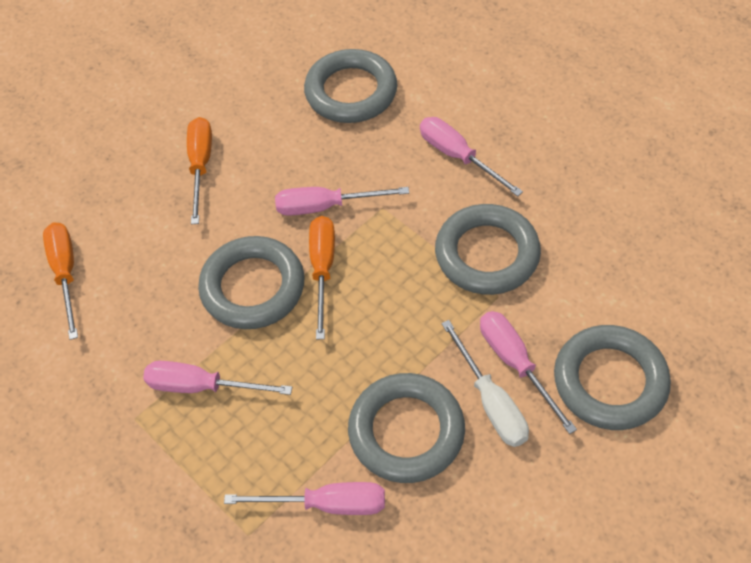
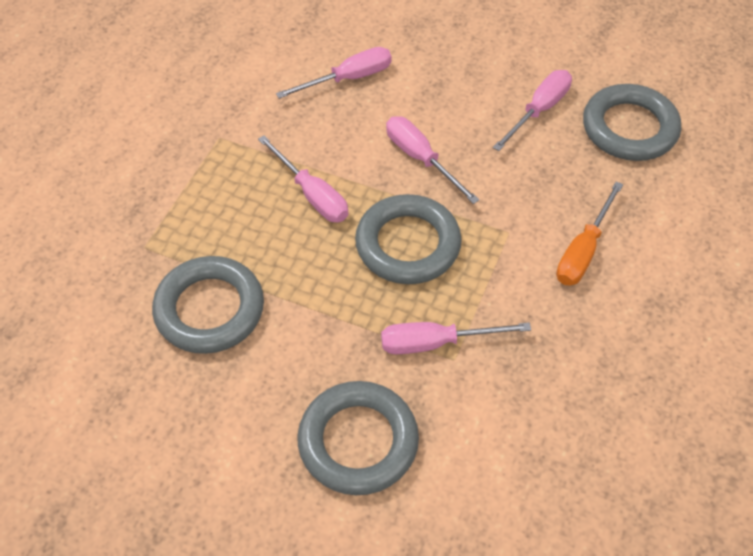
grey ring: 5 -> 4
orange screwdriver: 3 -> 1
white screwdriver: 1 -> 0

